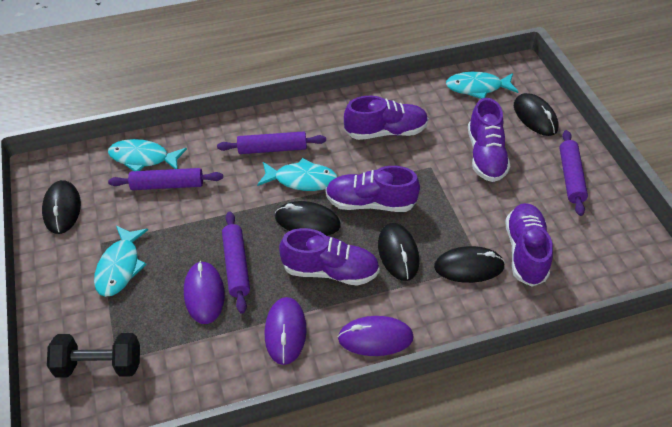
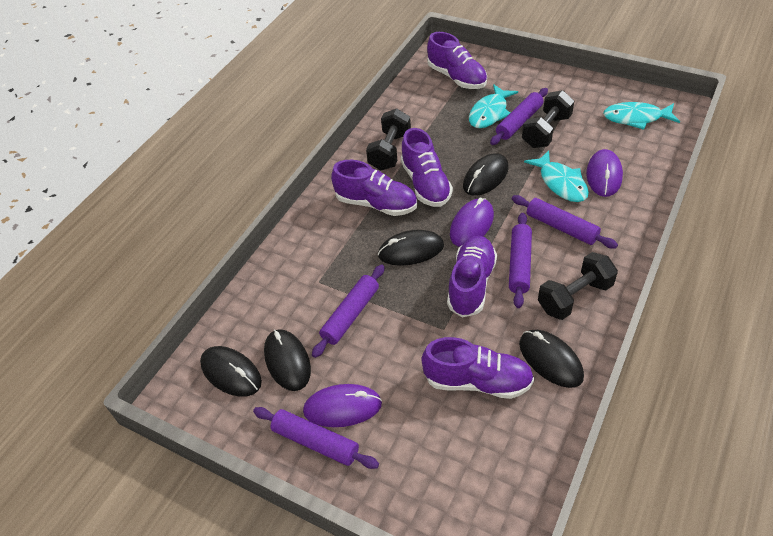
black dumbbell: 1 -> 3
purple rolling pin: 4 -> 5
turquoise fish: 4 -> 3

